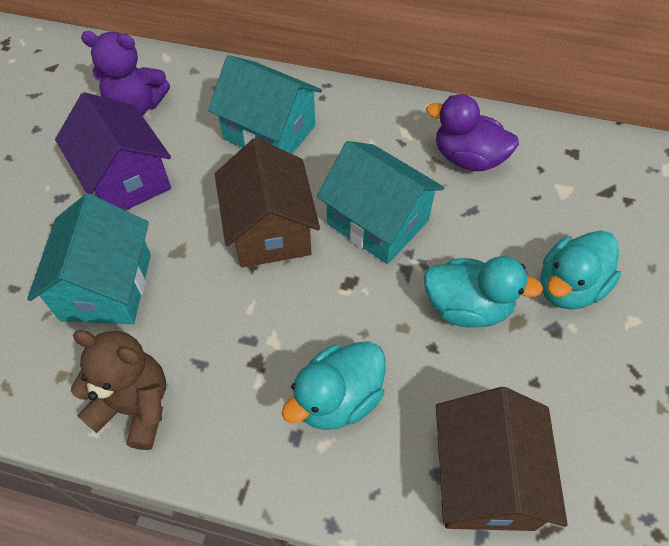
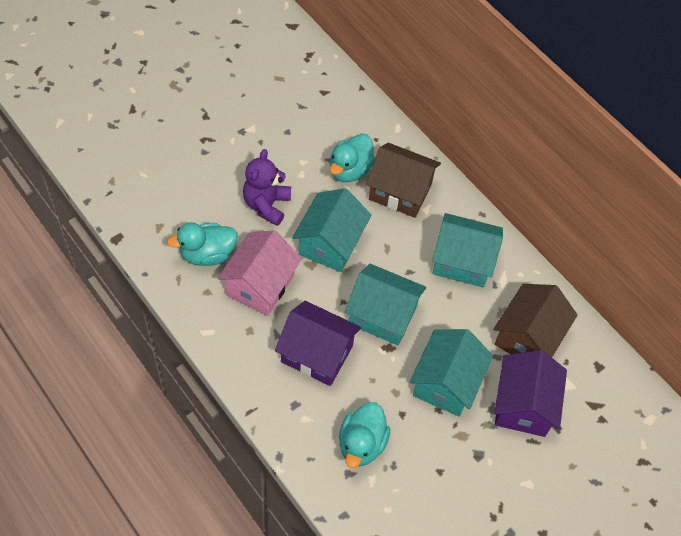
brown teddy bear: 1 -> 0
pink house: 0 -> 1
purple duck: 1 -> 0
purple house: 1 -> 2
turquoise house: 3 -> 4

